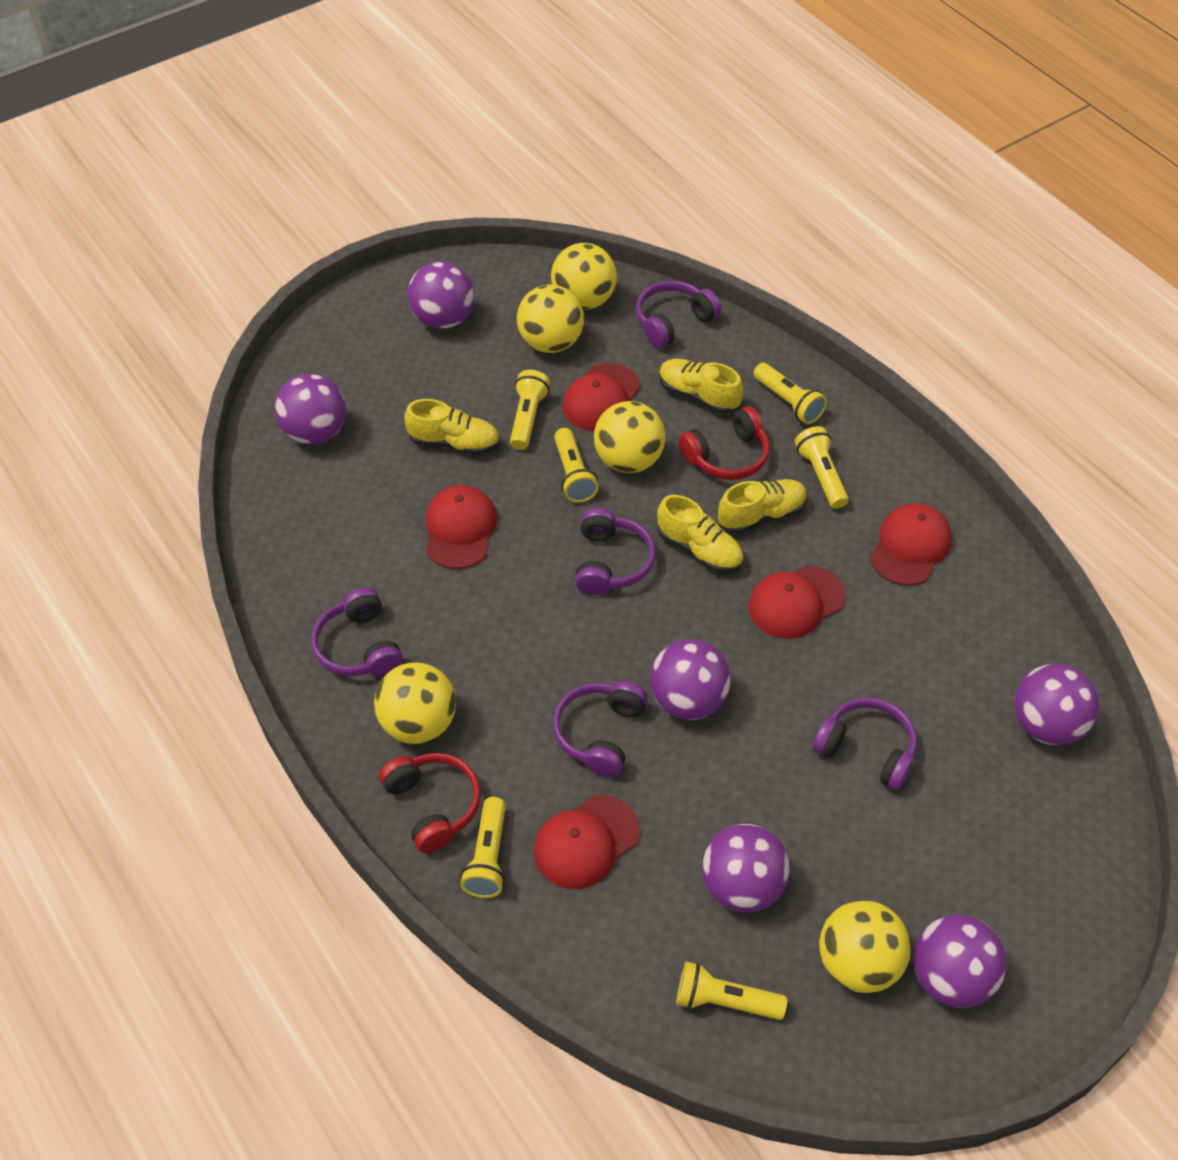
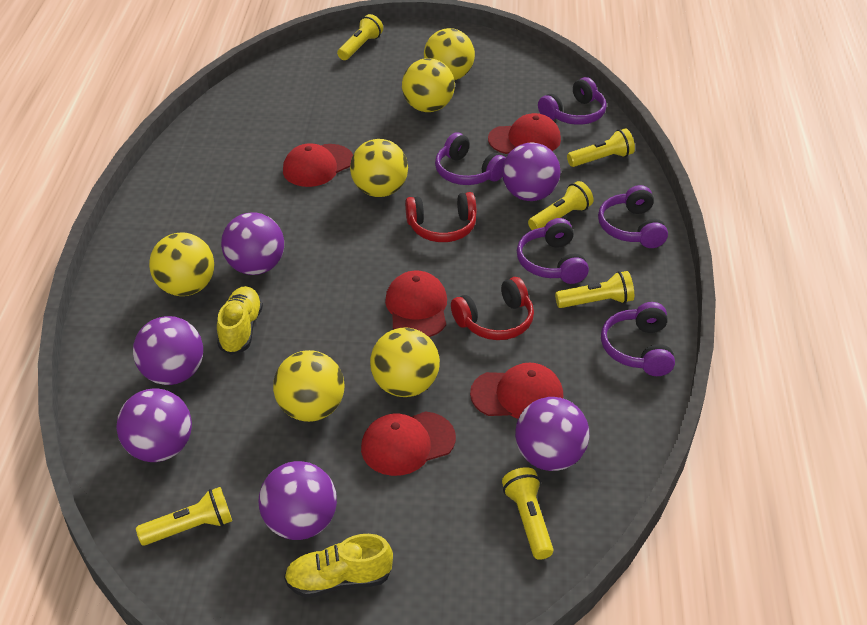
yellow ball: 5 -> 6
yellow shoe: 4 -> 2

